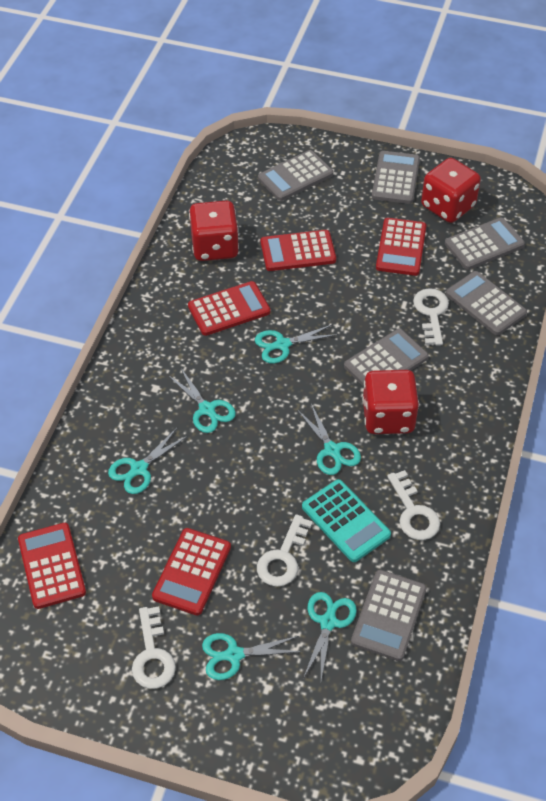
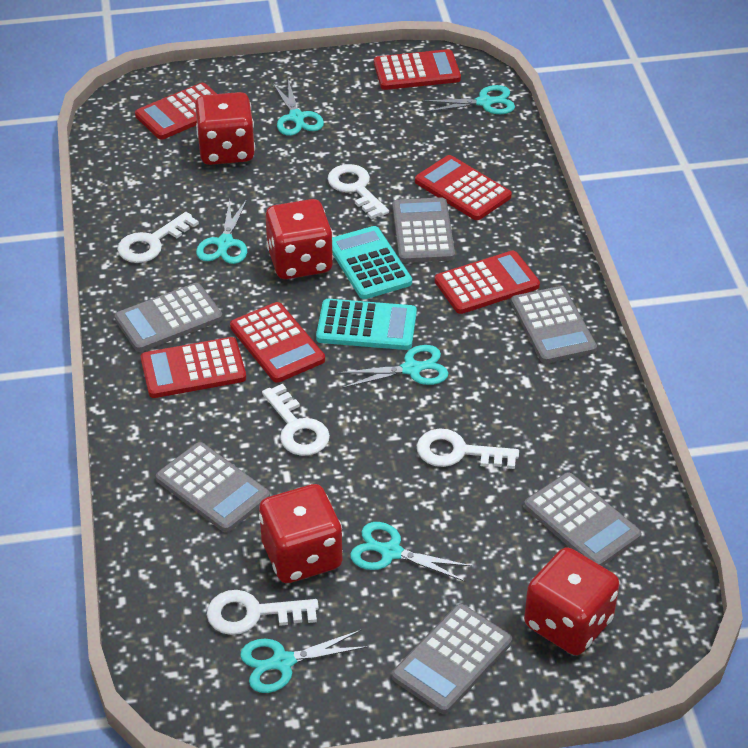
red calculator: 5 -> 6
red dice: 3 -> 4
turquoise calculator: 1 -> 2
white key: 4 -> 5

